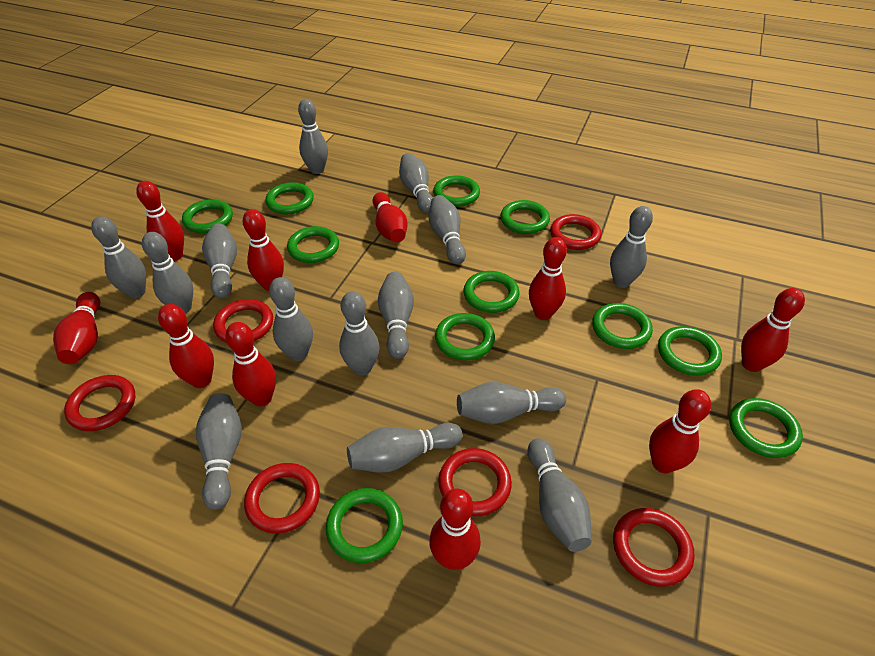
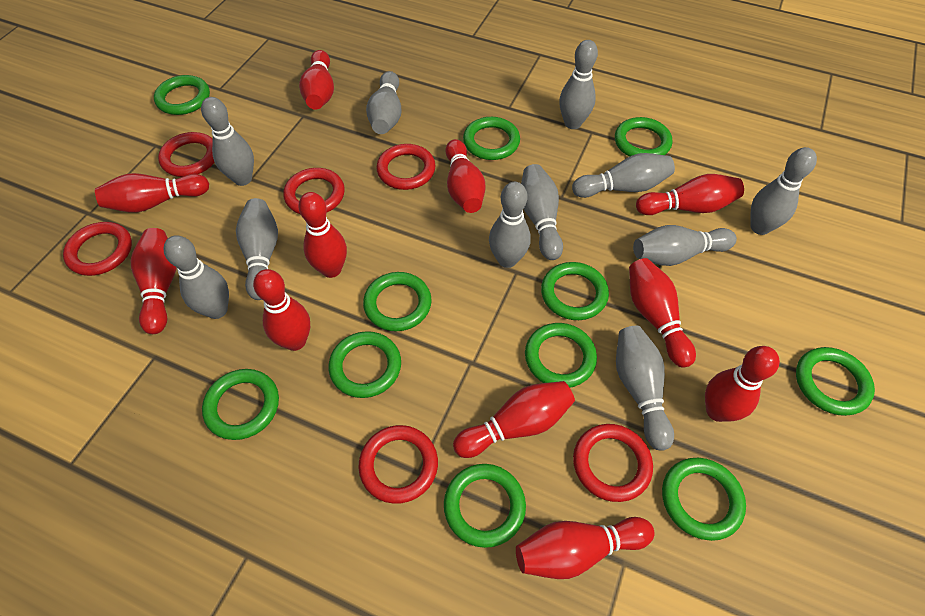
grey bowling pin: 14 -> 11
red bowling pin: 10 -> 11

